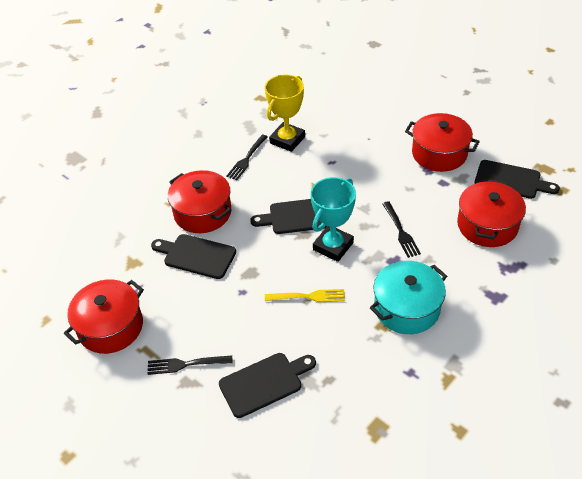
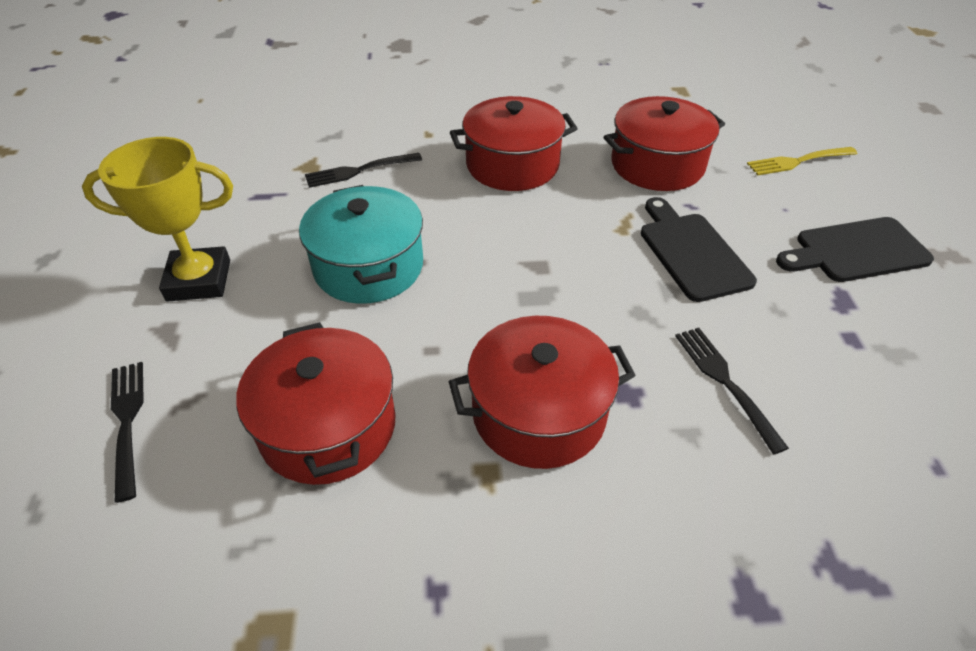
black cutting board: 4 -> 2
turquoise trophy: 1 -> 0

